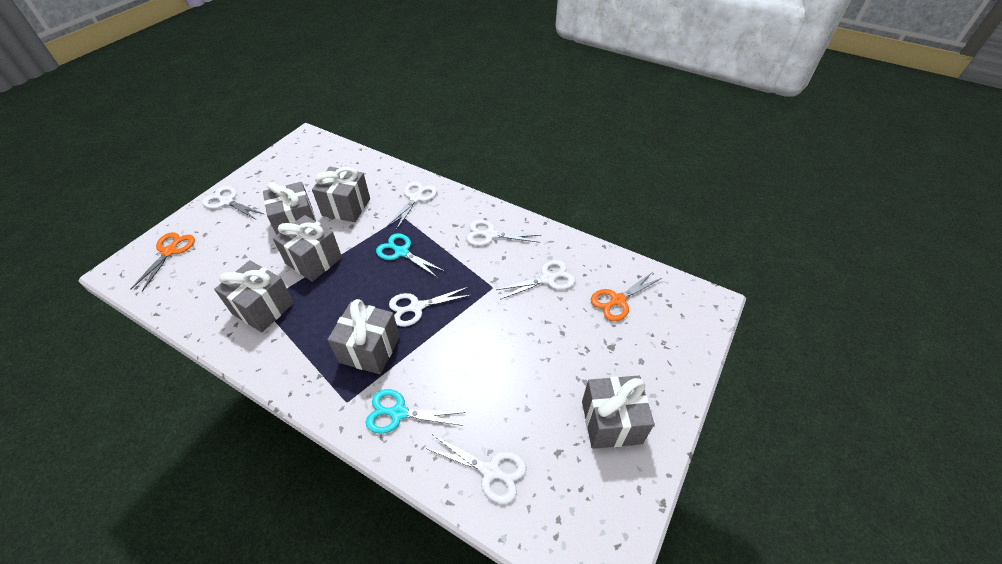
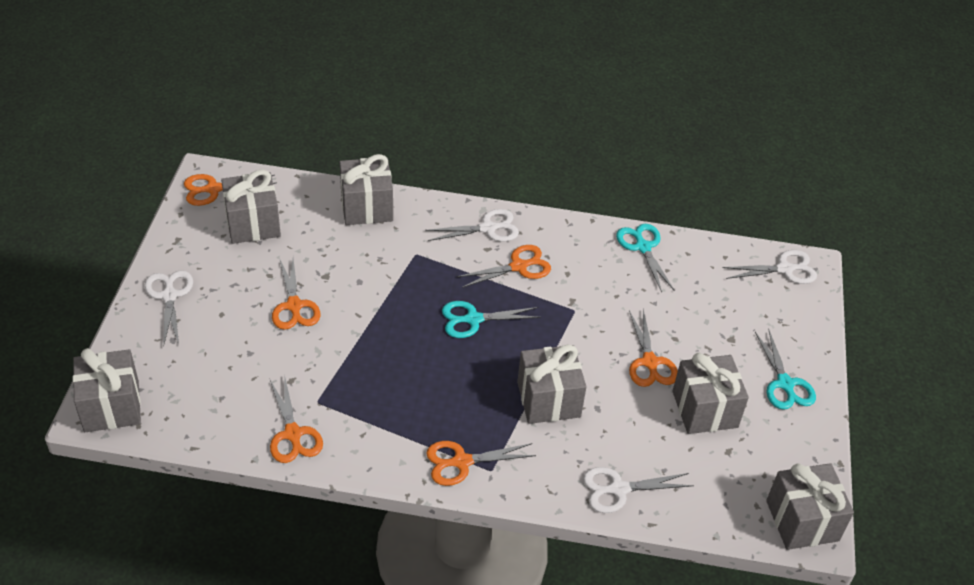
orange scissors: 2 -> 6
turquoise scissors: 2 -> 3
white scissors: 6 -> 4

